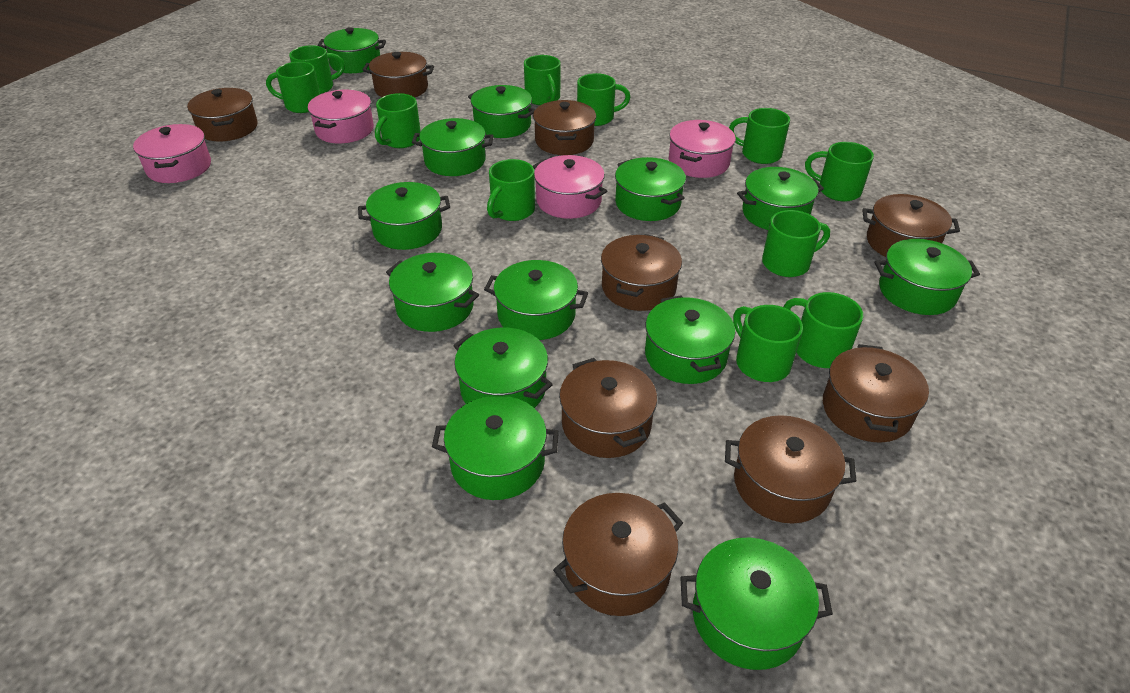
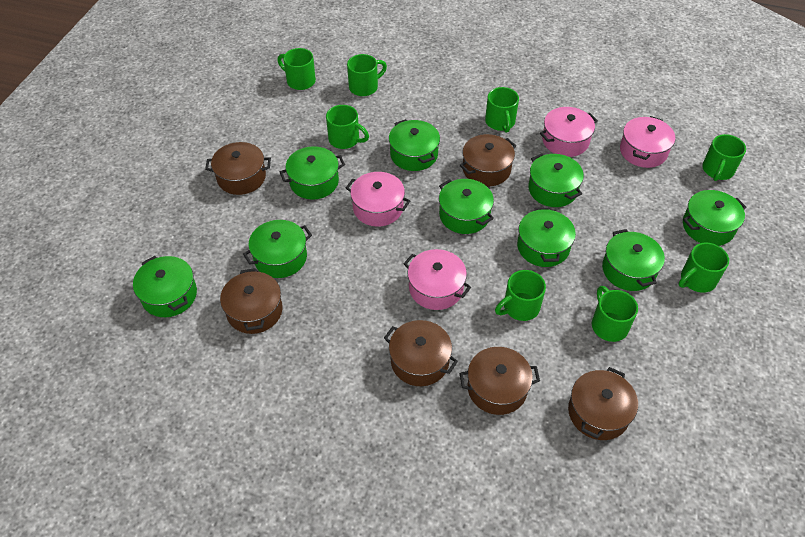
brown pot: 9 -> 6
green mug: 11 -> 8
green pot: 13 -> 9

